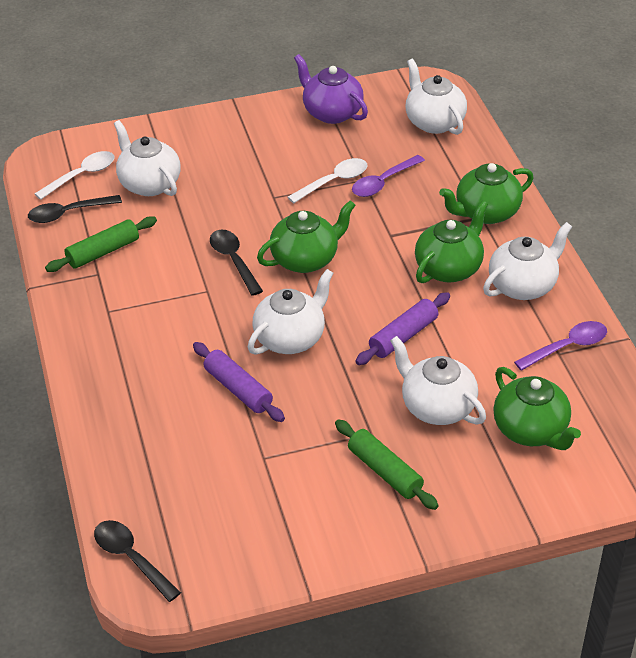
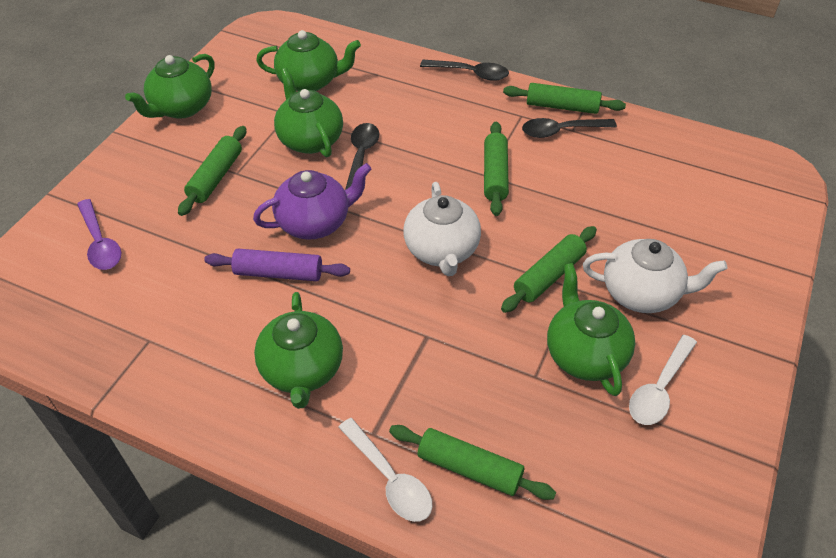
green rolling pin: 2 -> 5
green teapot: 4 -> 5
purple rolling pin: 2 -> 1
purple spoon: 2 -> 1
white teapot: 5 -> 2

